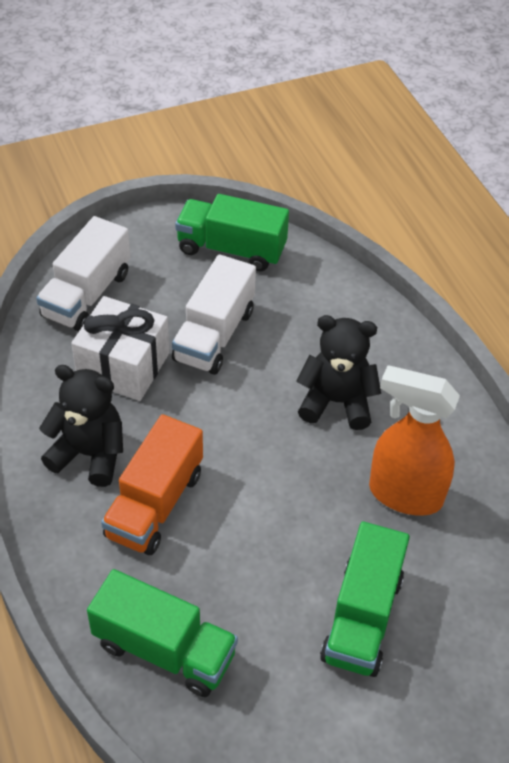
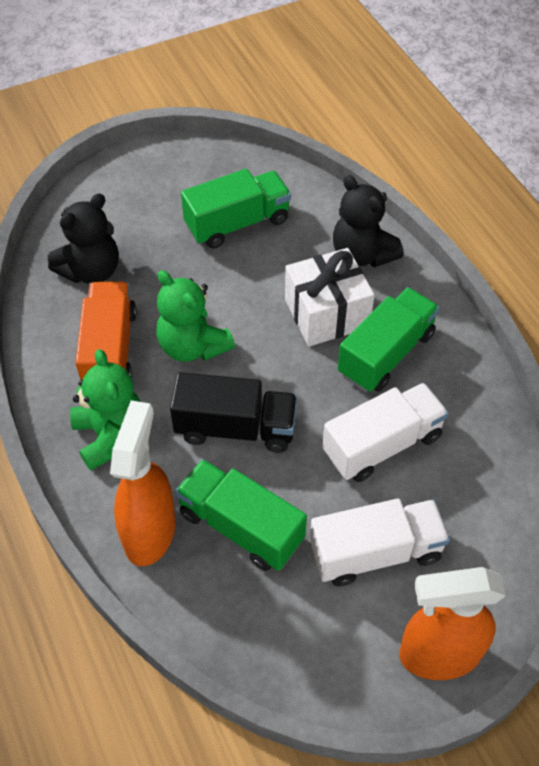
black truck: 0 -> 1
green teddy bear: 0 -> 2
orange spray bottle: 1 -> 2

